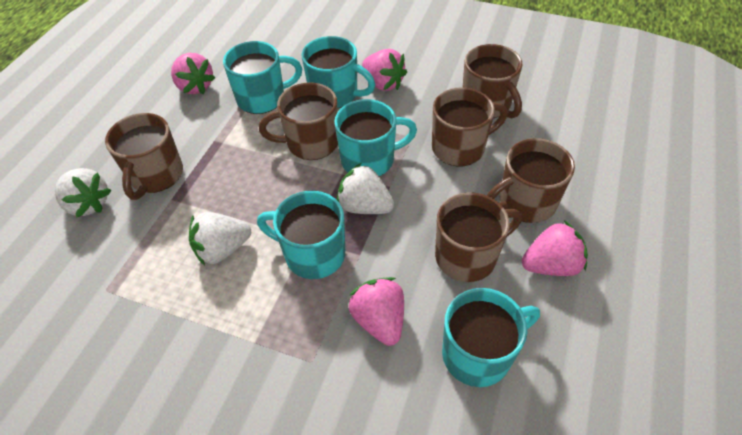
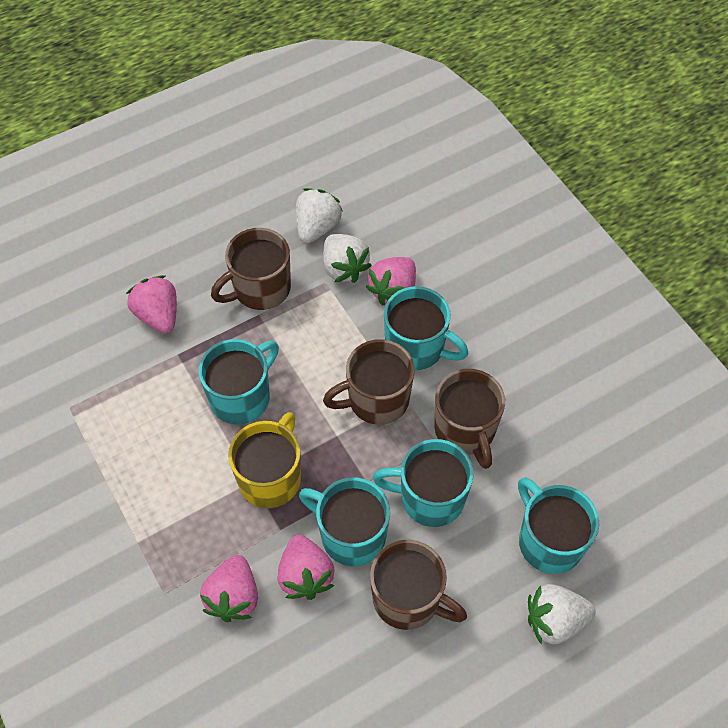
brown mug: 6 -> 4
yellow mug: 0 -> 1

